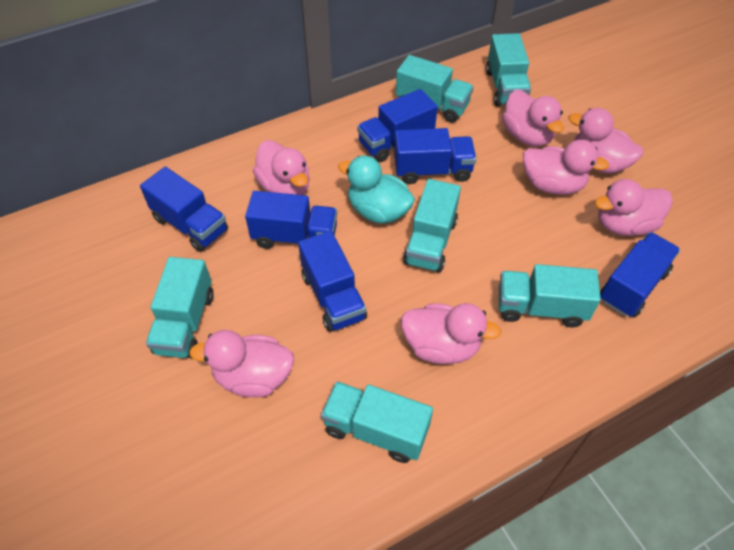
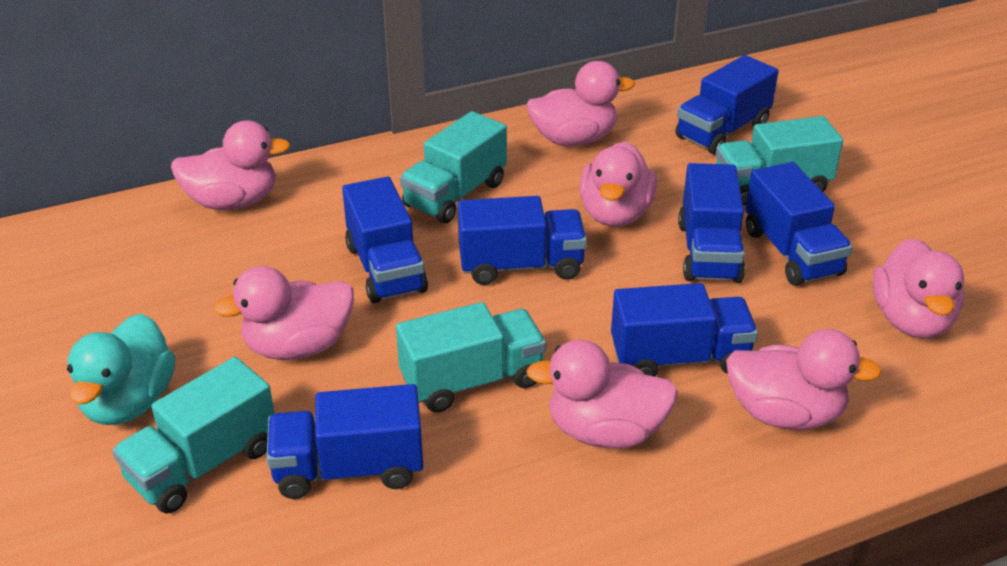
blue truck: 6 -> 7
turquoise truck: 6 -> 4

